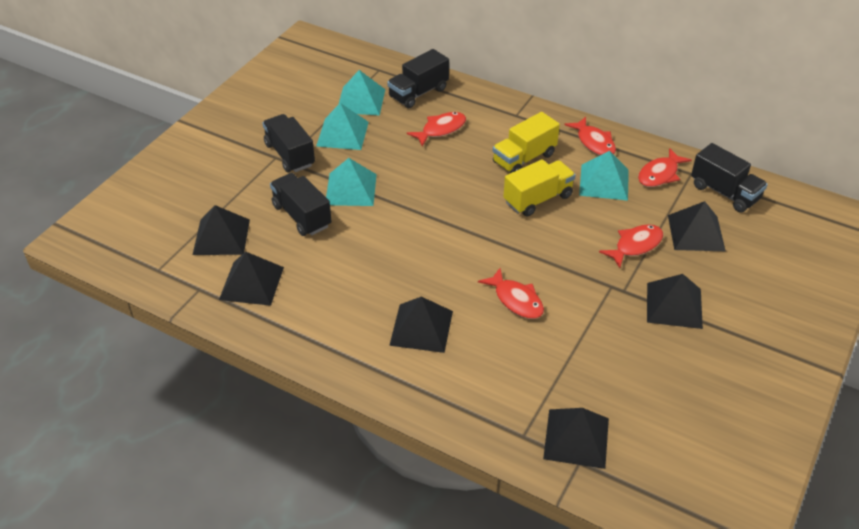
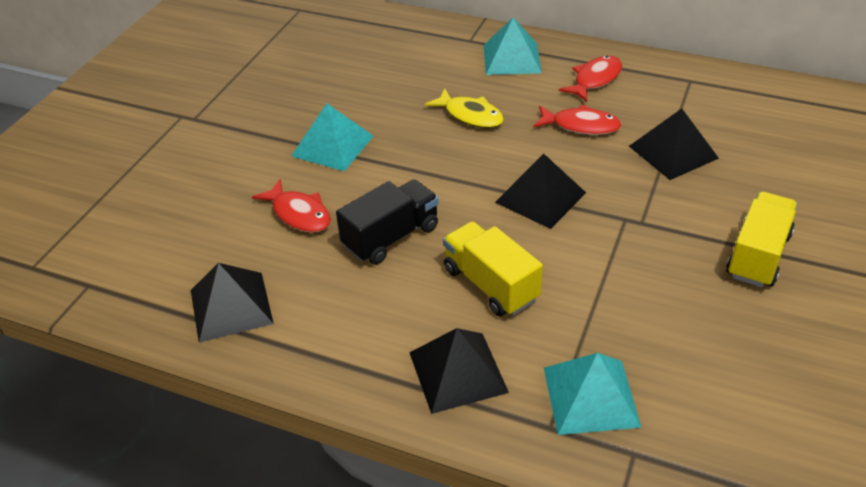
black pyramid: 6 -> 4
black truck: 4 -> 1
red fish: 5 -> 3
turquoise pyramid: 4 -> 3
yellow fish: 0 -> 1

